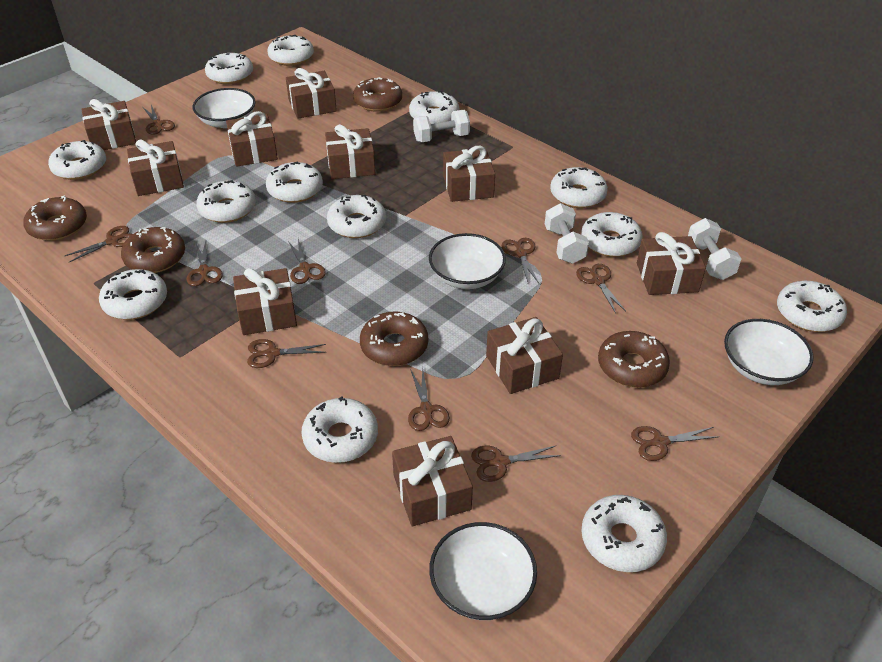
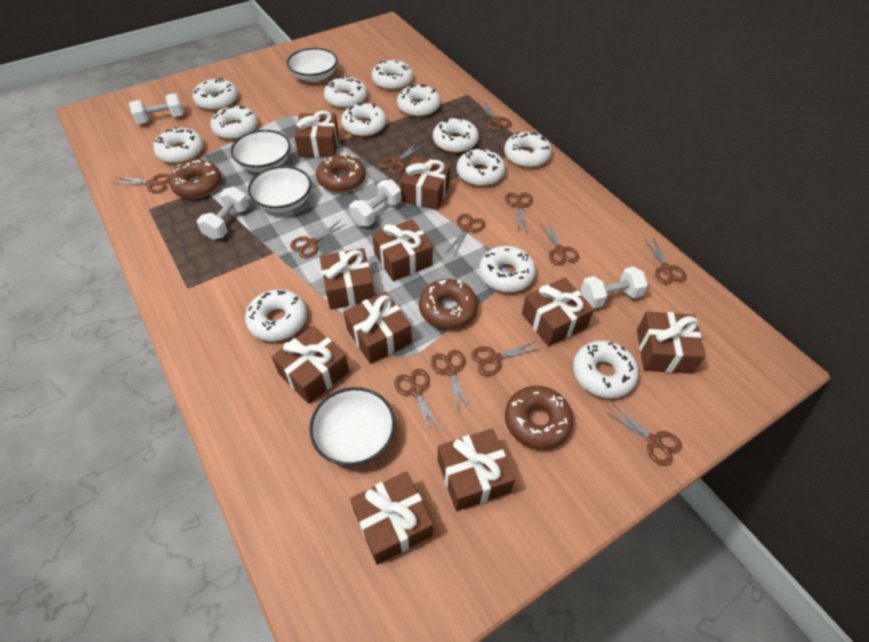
brown donut: 5 -> 4
brown scissors: 10 -> 12
white dumbbell: 3 -> 4

